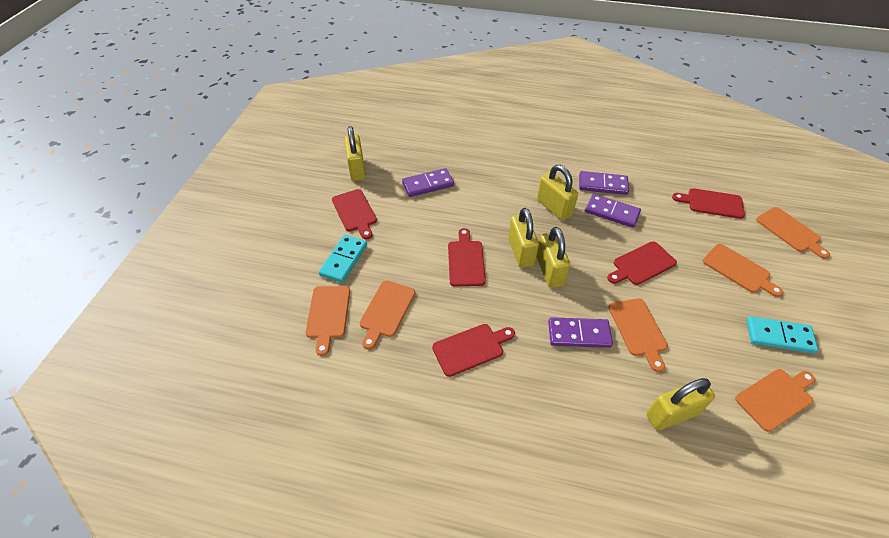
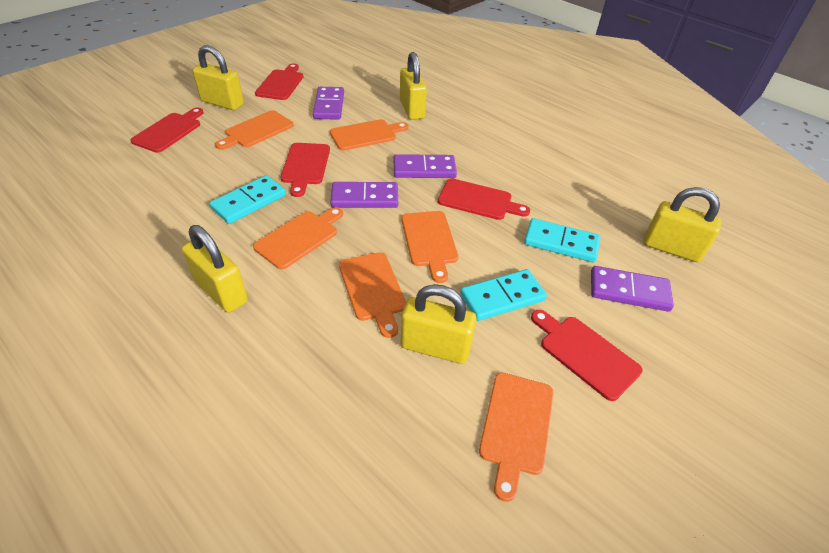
turquoise domino: 2 -> 3

